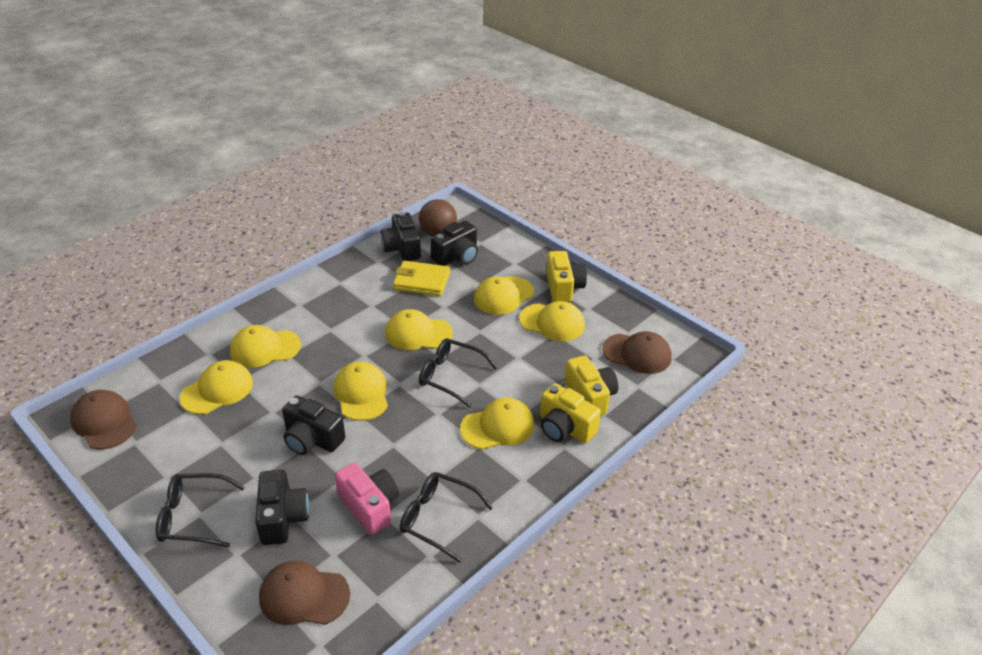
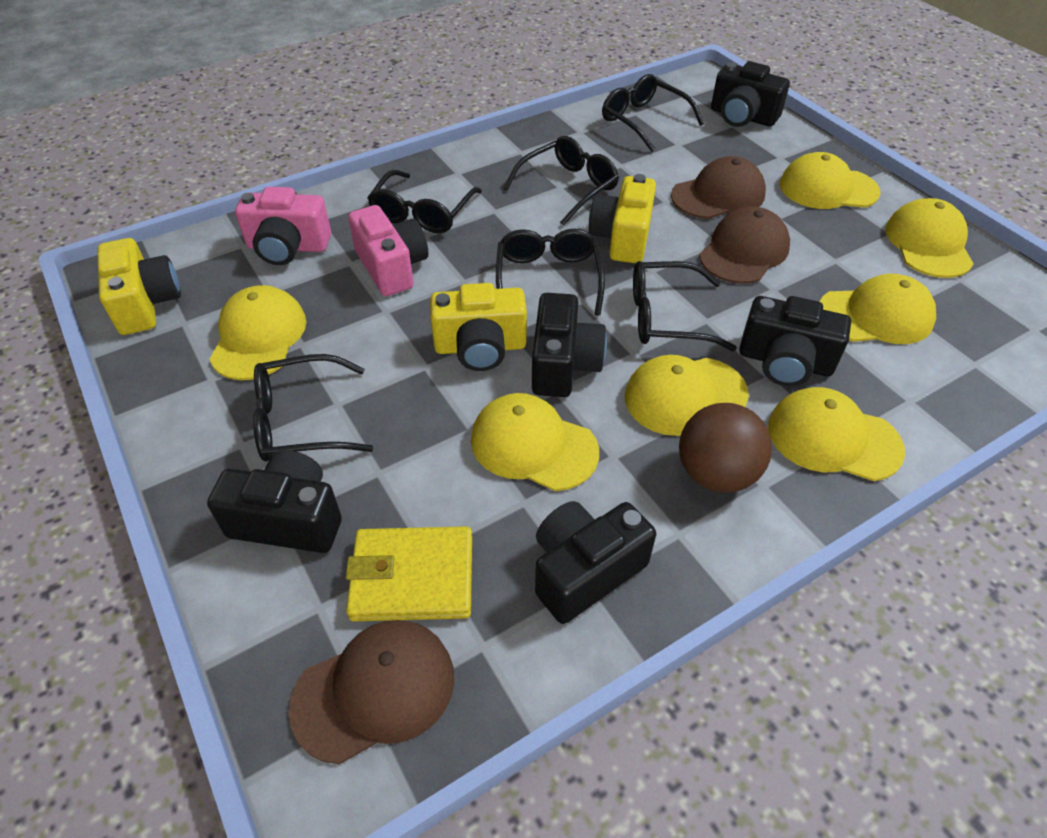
black camera: 4 -> 5
black glasses: 3 -> 6
pink camera: 1 -> 2

